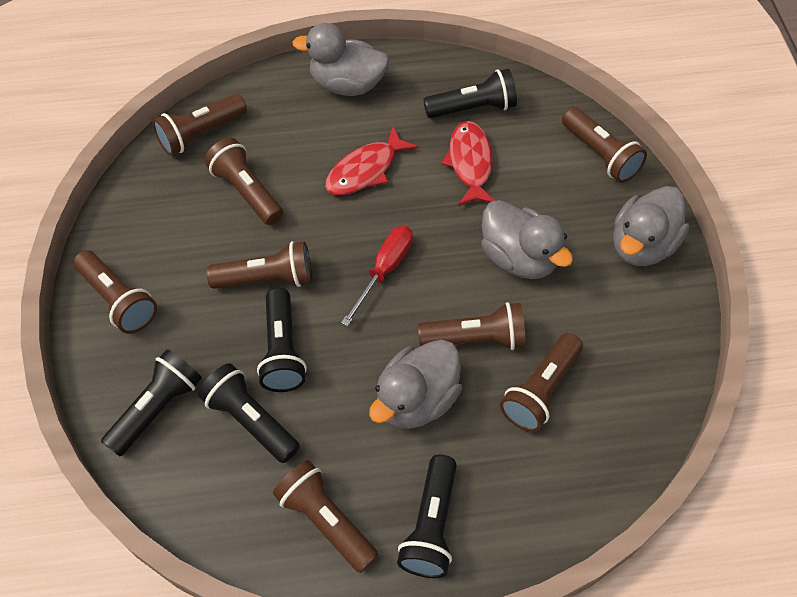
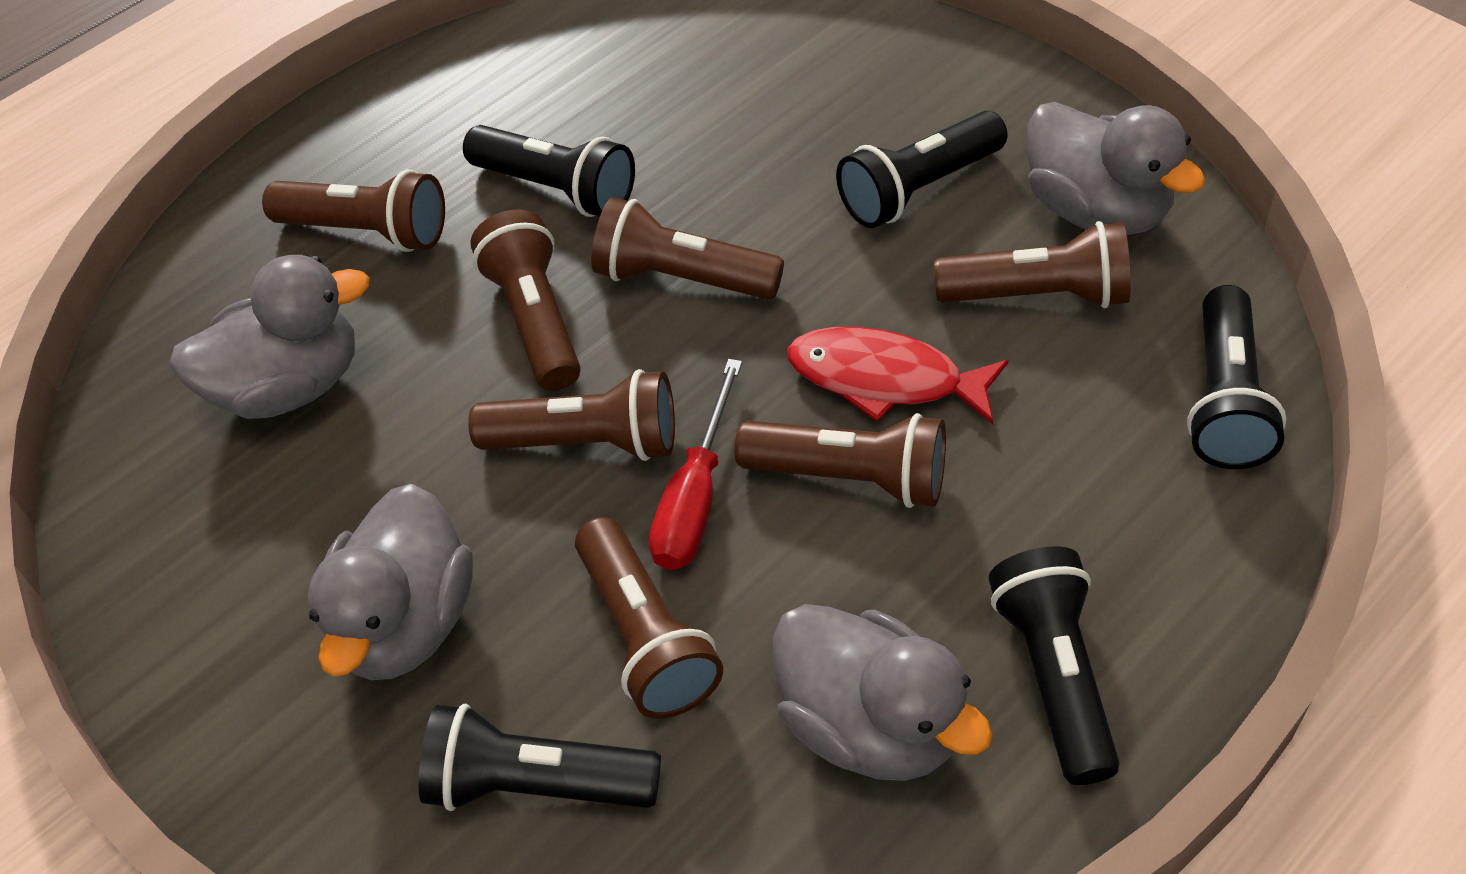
brown flashlight: 8 -> 7
red fish: 2 -> 1

